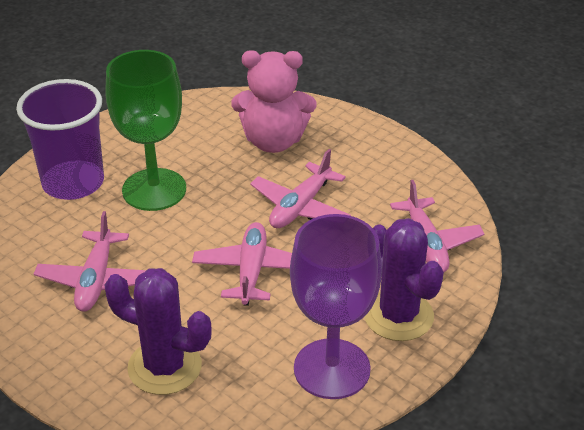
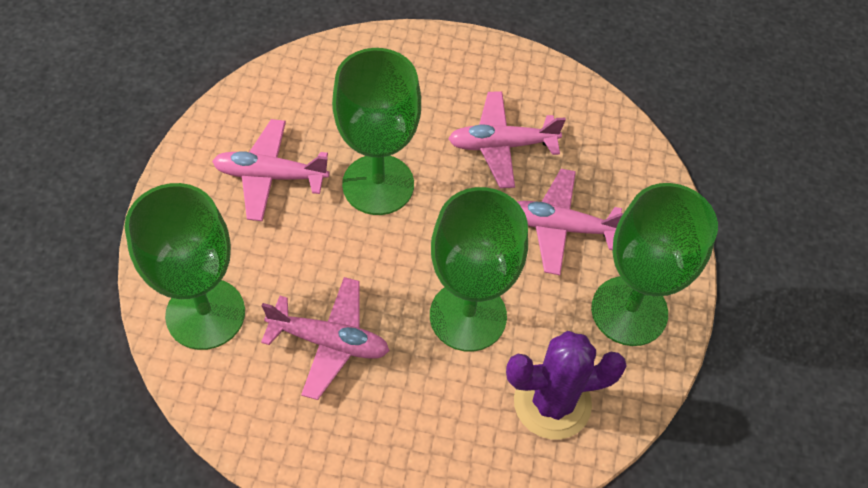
green goblet: 1 -> 4
pink teddy bear: 1 -> 0
purple cactus: 2 -> 1
purple cup: 1 -> 0
purple goblet: 1 -> 0

